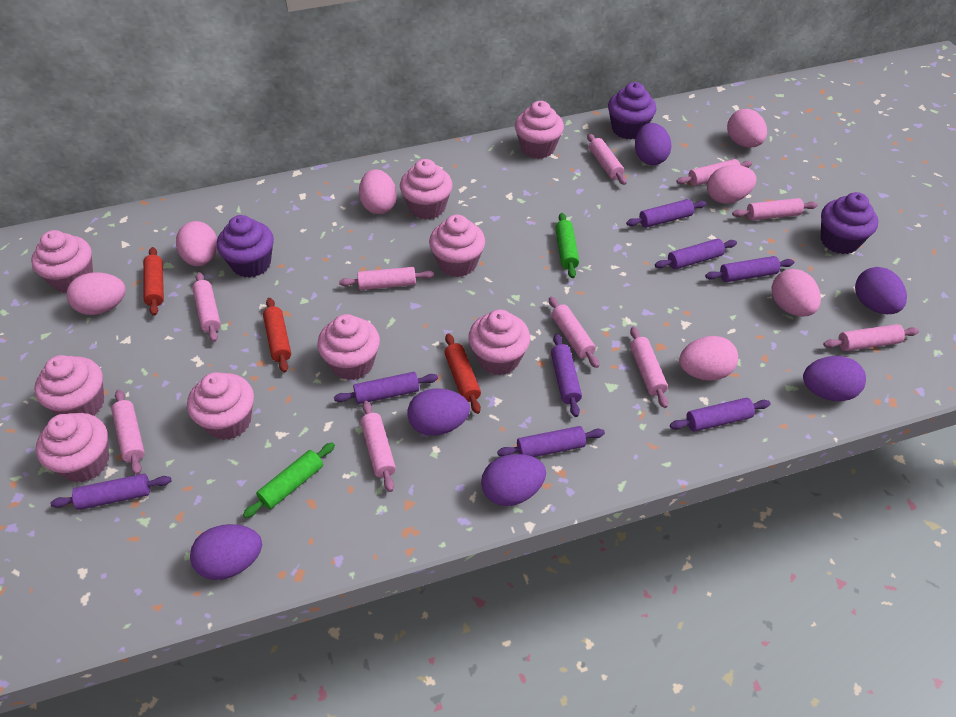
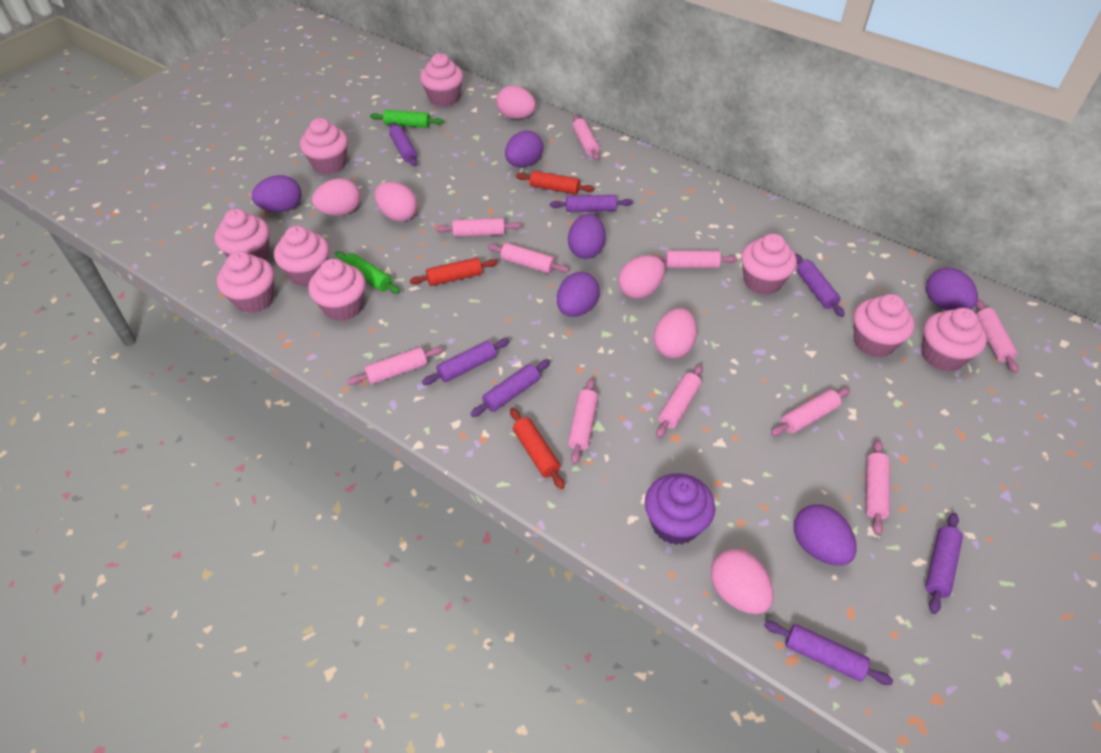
pink egg: 7 -> 6
purple cupcake: 3 -> 1
purple rolling pin: 8 -> 7

